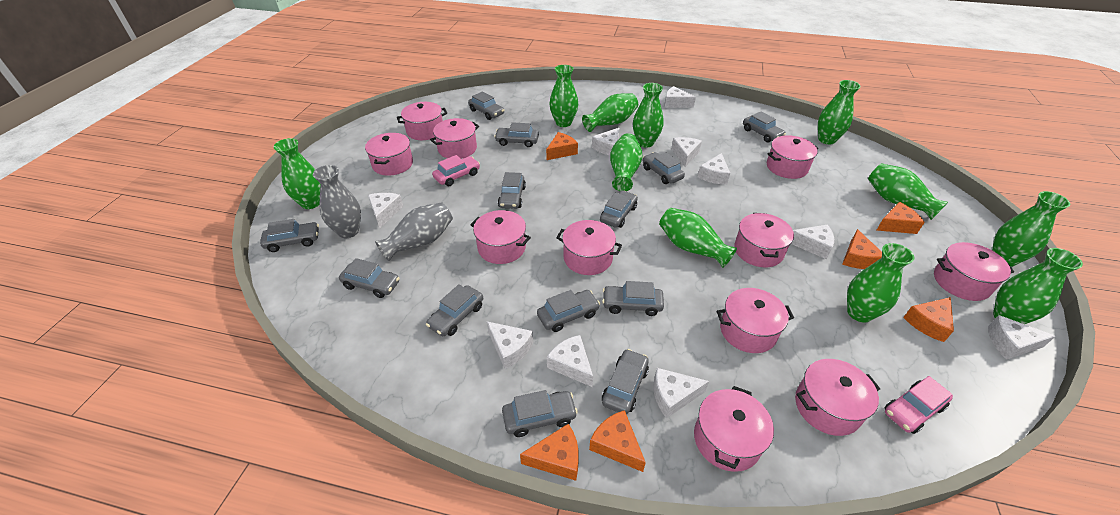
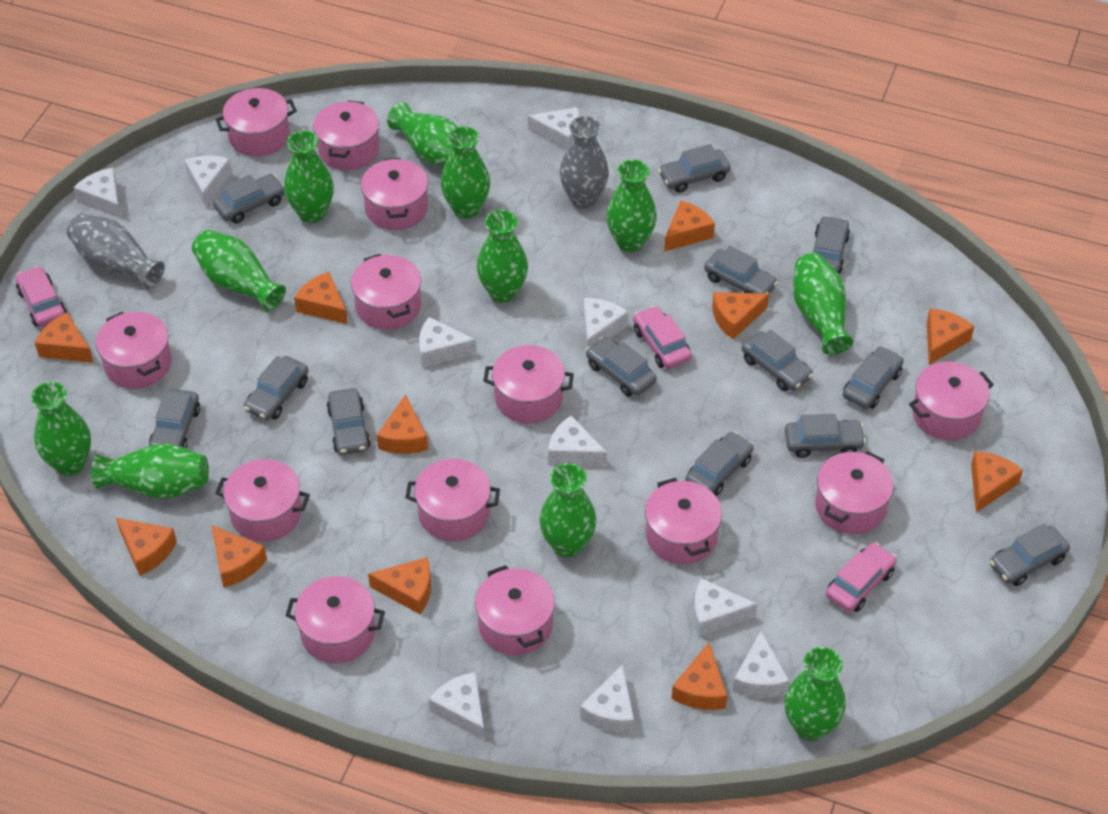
orange cheese: 6 -> 11
pink car: 2 -> 3
pink pot: 11 -> 13

